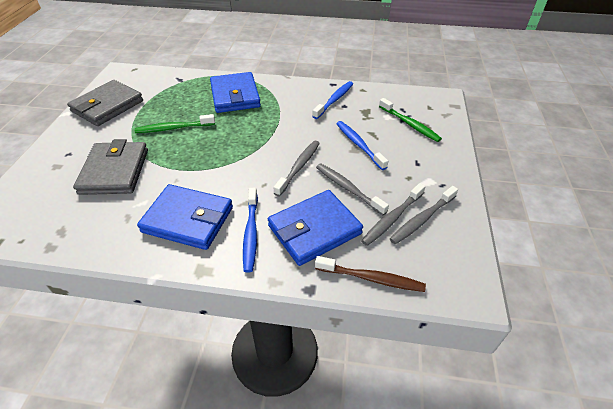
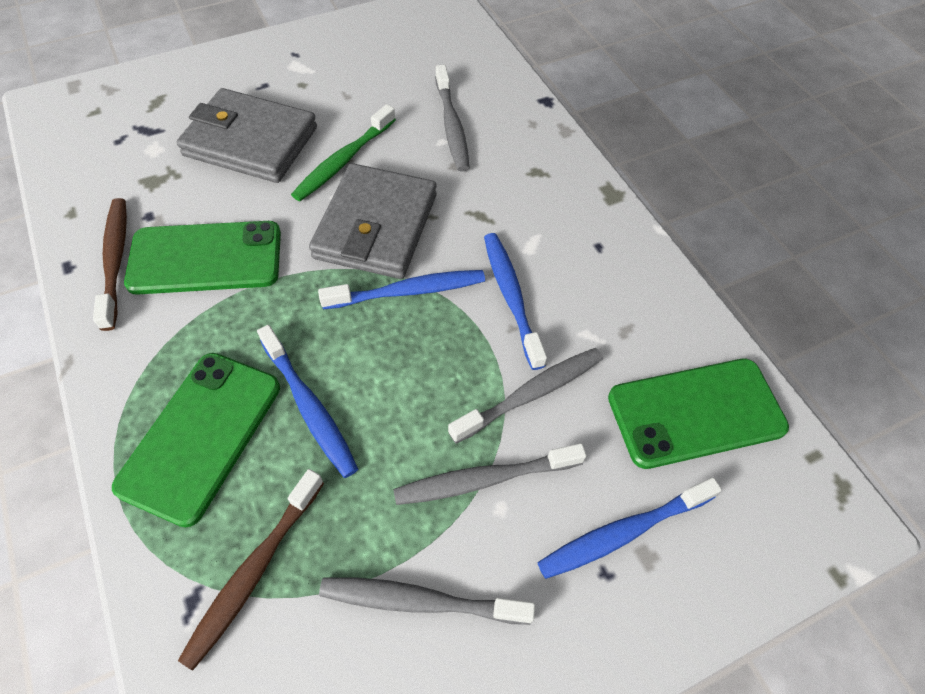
blue toothbrush: 3 -> 4
blue wallet: 3 -> 0
brown toothbrush: 1 -> 2
green phone: 0 -> 3
green toothbrush: 2 -> 1

